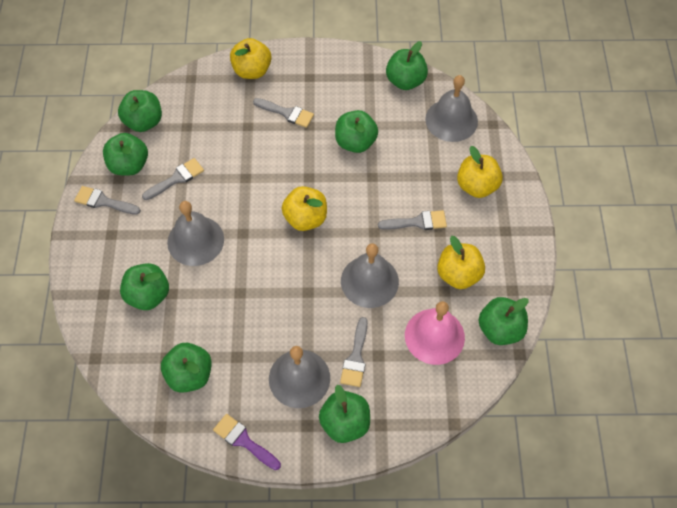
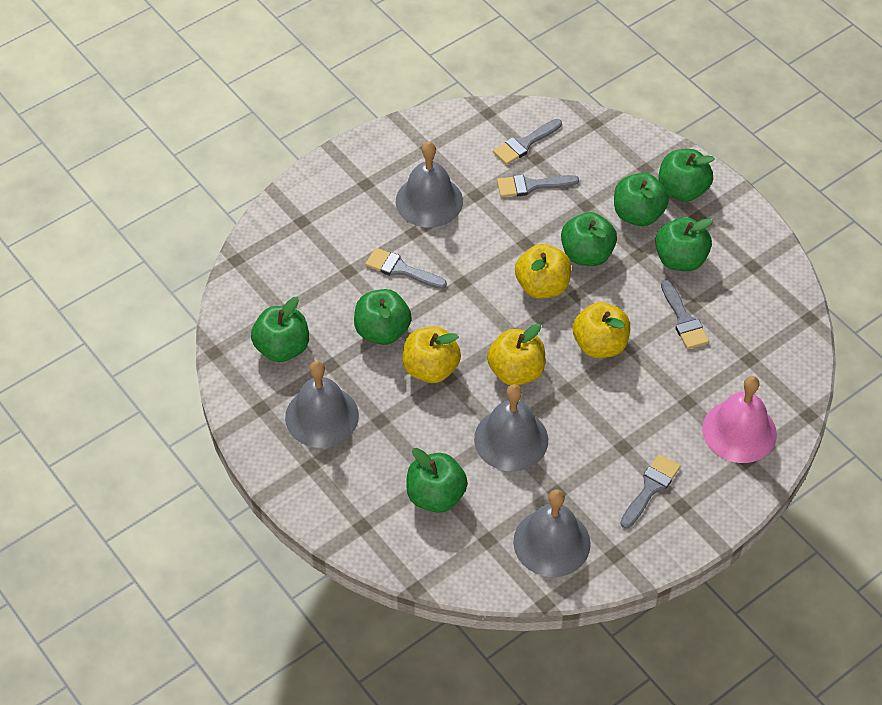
green apple: 8 -> 7
purple brush: 1 -> 0

